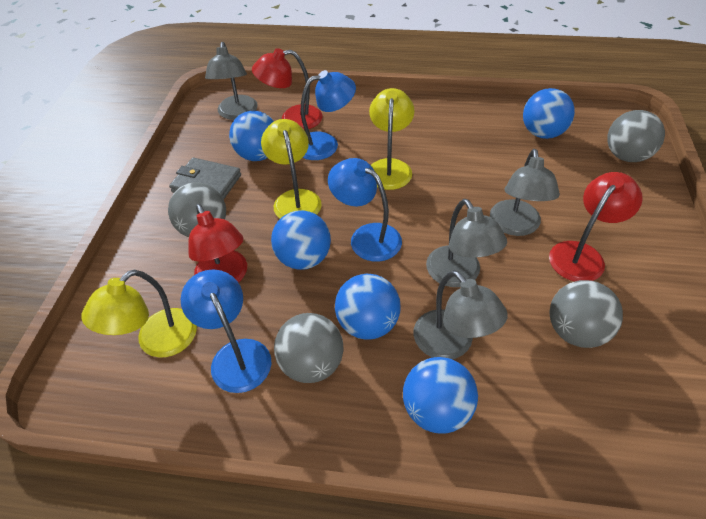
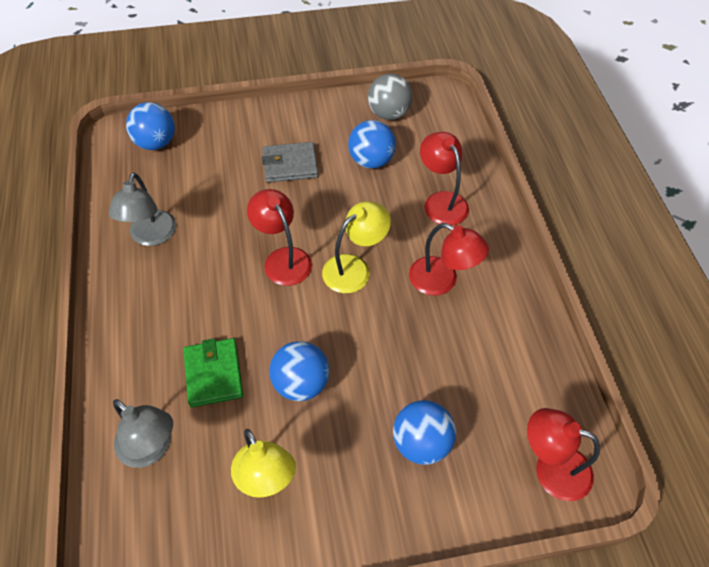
blue ball: 5 -> 4
blue lamp: 3 -> 0
green wallet: 0 -> 1
grey ball: 4 -> 1
grey lamp: 4 -> 2
red lamp: 3 -> 4
yellow lamp: 3 -> 2

